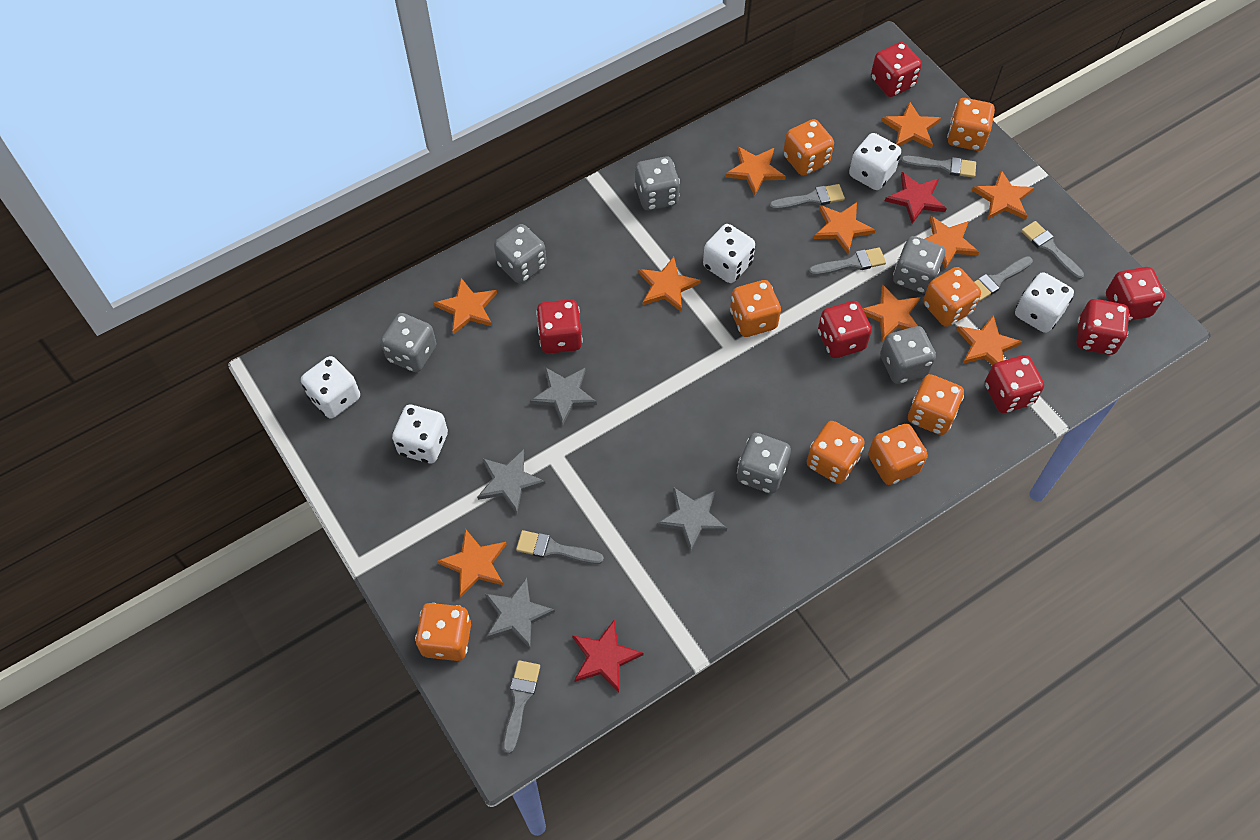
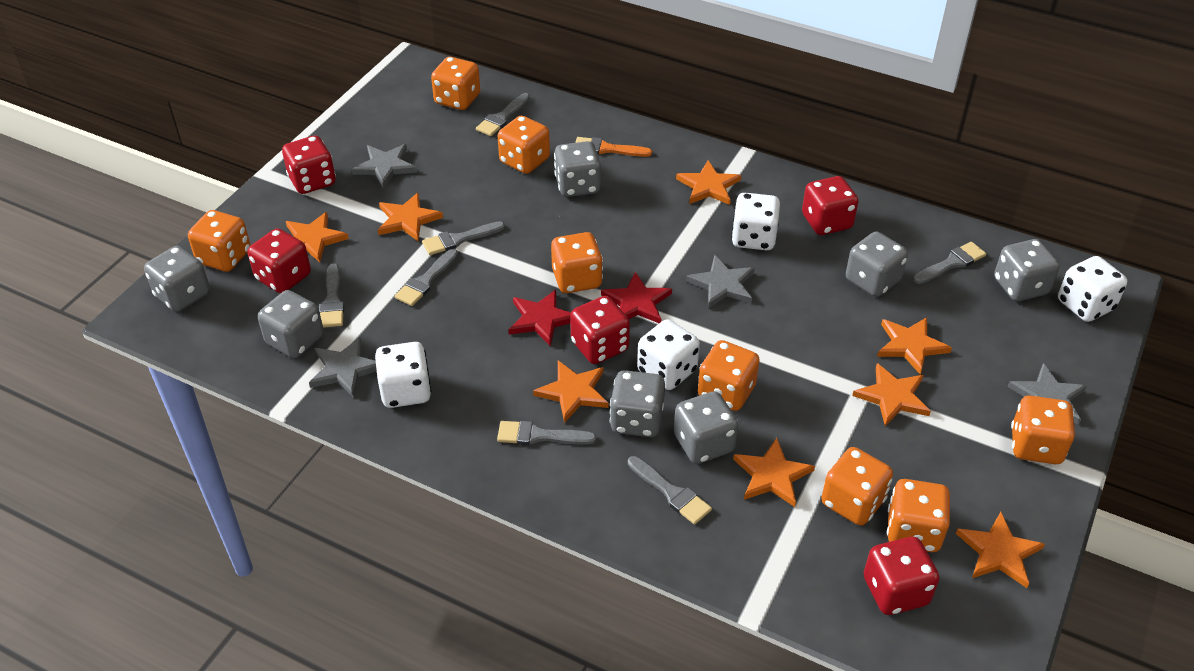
grey dice: 6 -> 7
orange brush: 0 -> 1
orange star: 10 -> 8
red dice: 6 -> 5
white dice: 5 -> 4

